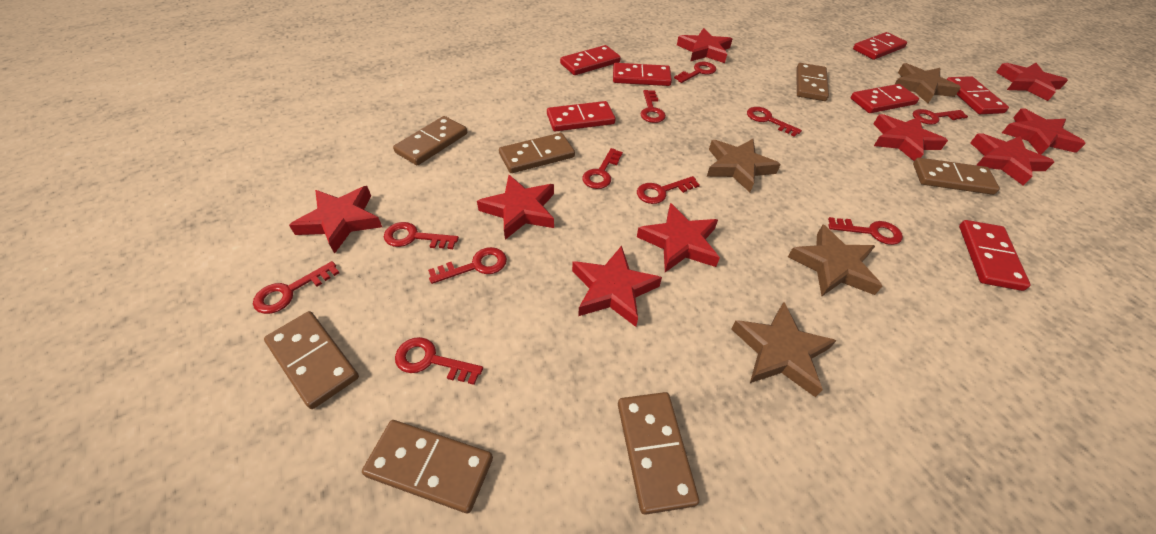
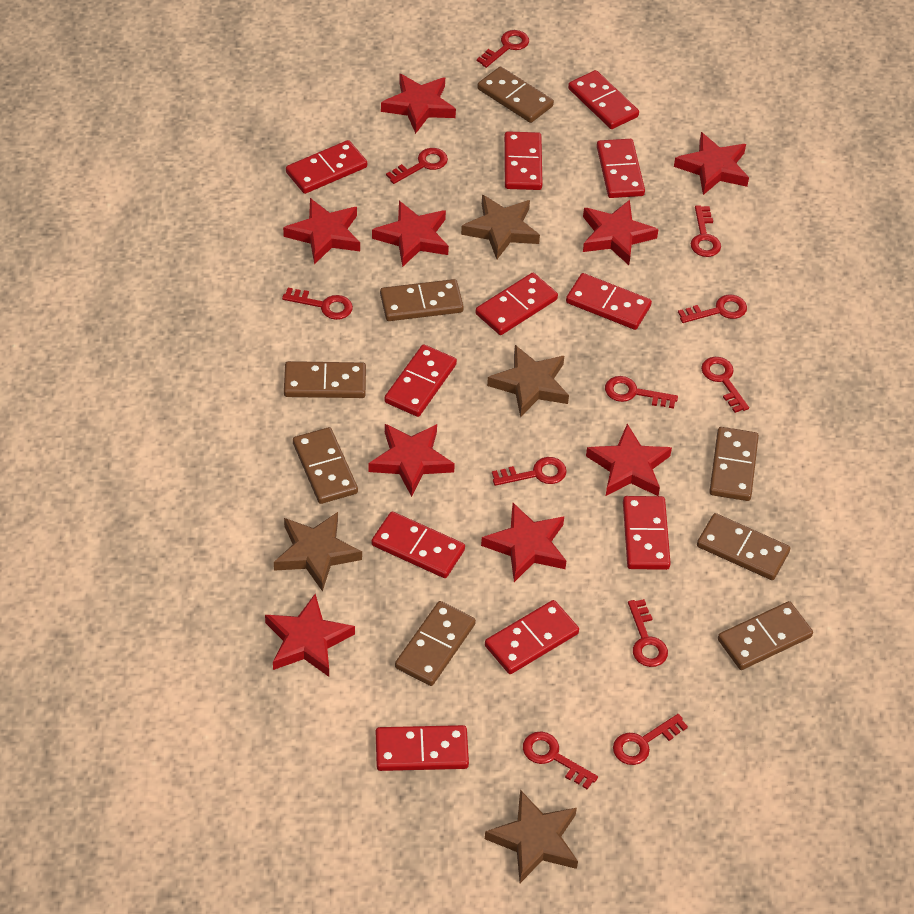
brown domino: 7 -> 8
red domino: 7 -> 11

